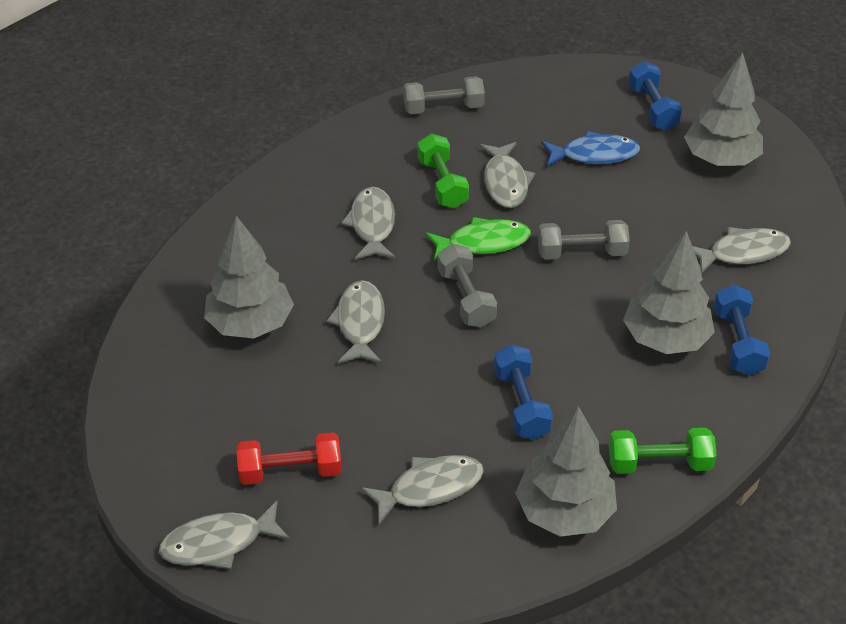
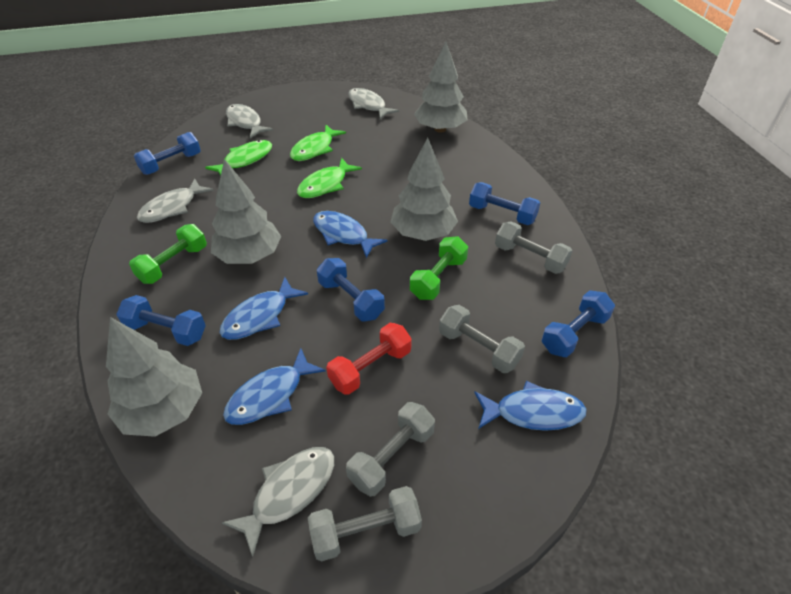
blue dumbbell: 3 -> 5
blue fish: 1 -> 4
green fish: 1 -> 3
grey dumbbell: 3 -> 4
grey fish: 6 -> 4

